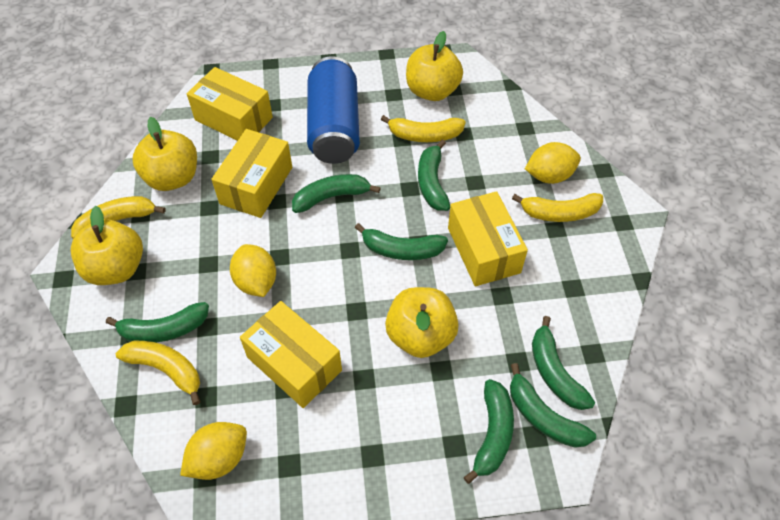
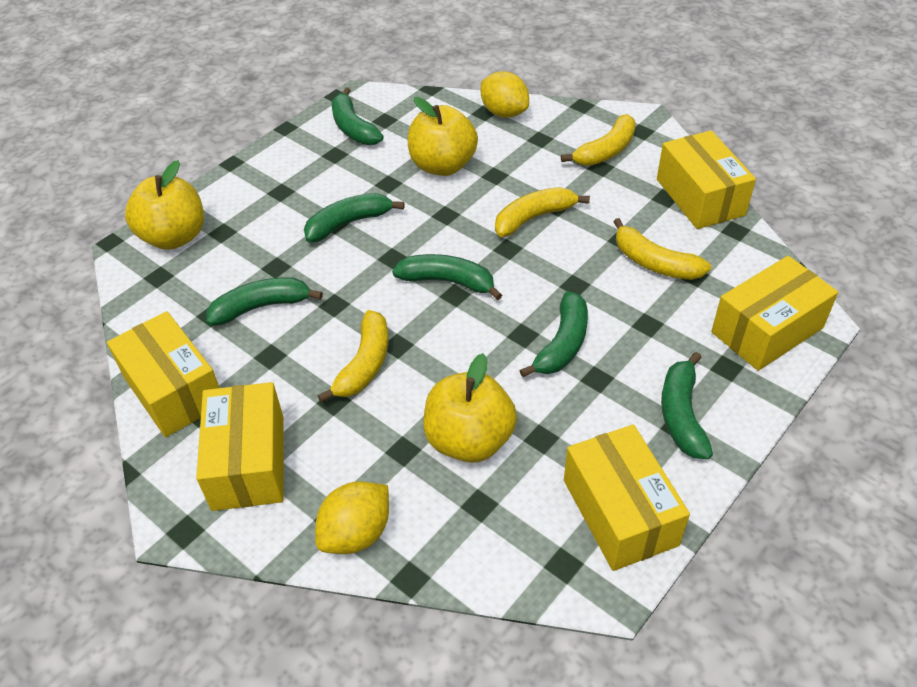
blue can: 1 -> 0
green banana: 7 -> 6
yellow apple: 4 -> 3
yellow box: 4 -> 5
yellow lemon: 3 -> 2

